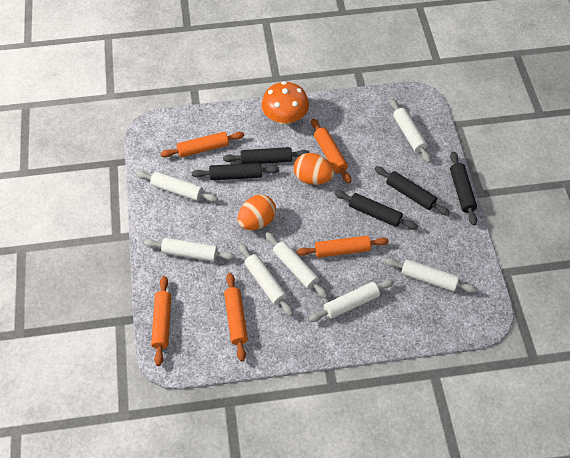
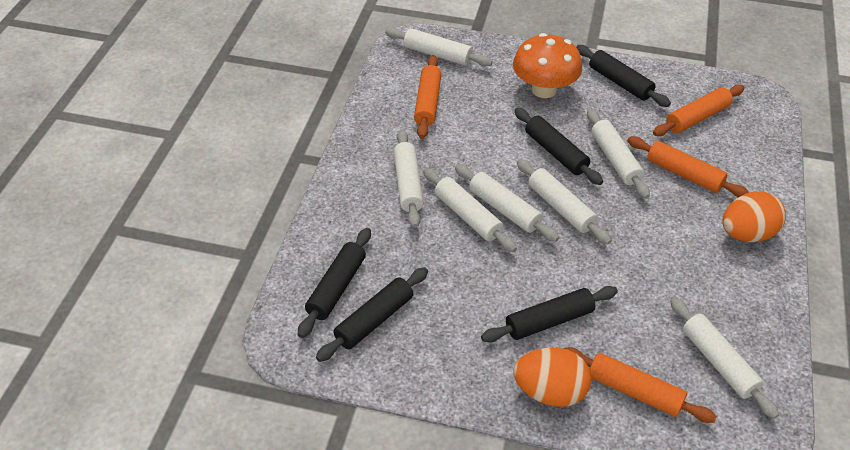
orange rolling pin: 5 -> 4

